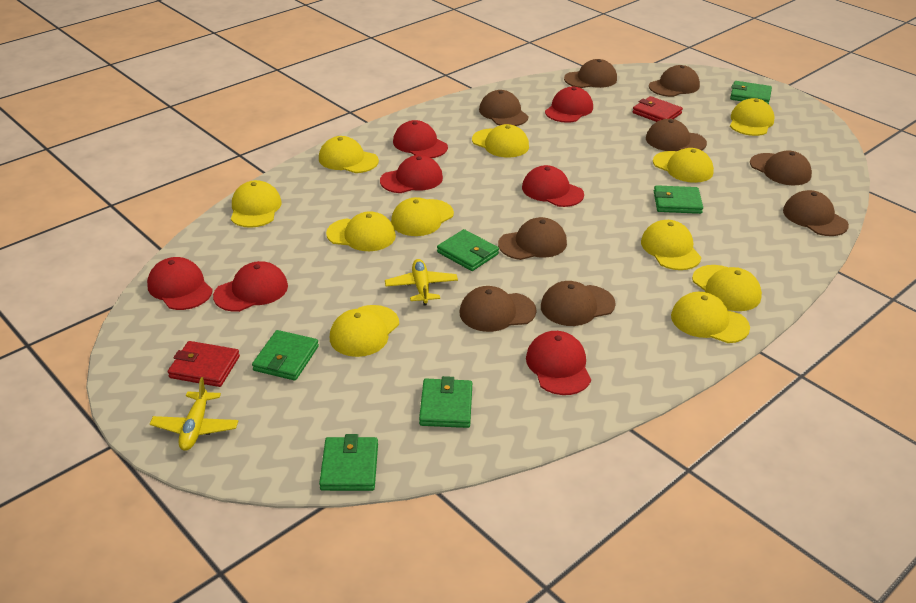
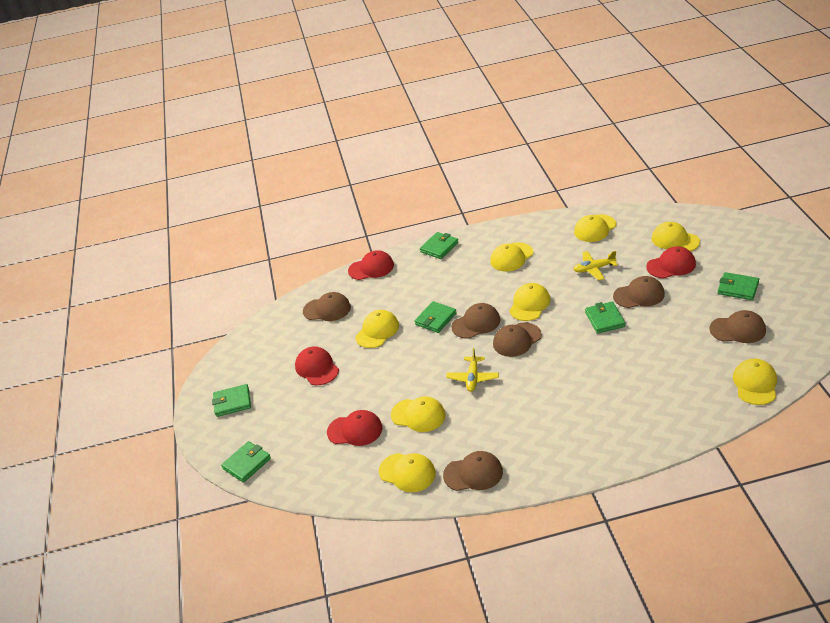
brown cap: 9 -> 6
red cap: 7 -> 4
red wallet: 2 -> 0
yellow cap: 11 -> 8

